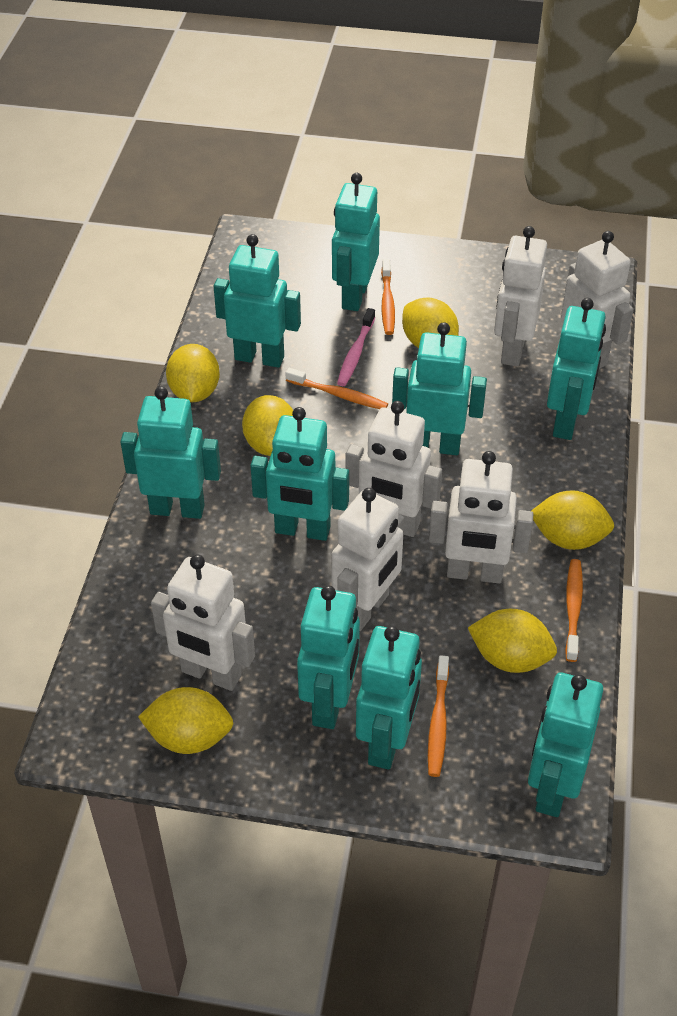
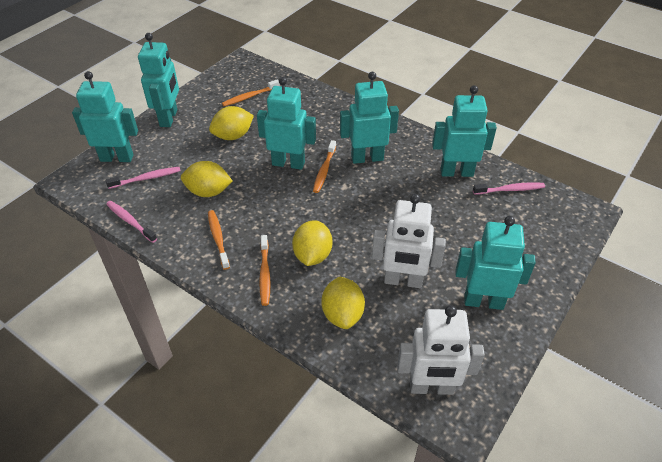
pink toothbrush: 1 -> 3
turquoise robot: 9 -> 6
white robot: 6 -> 2
yellow lemon: 6 -> 4

